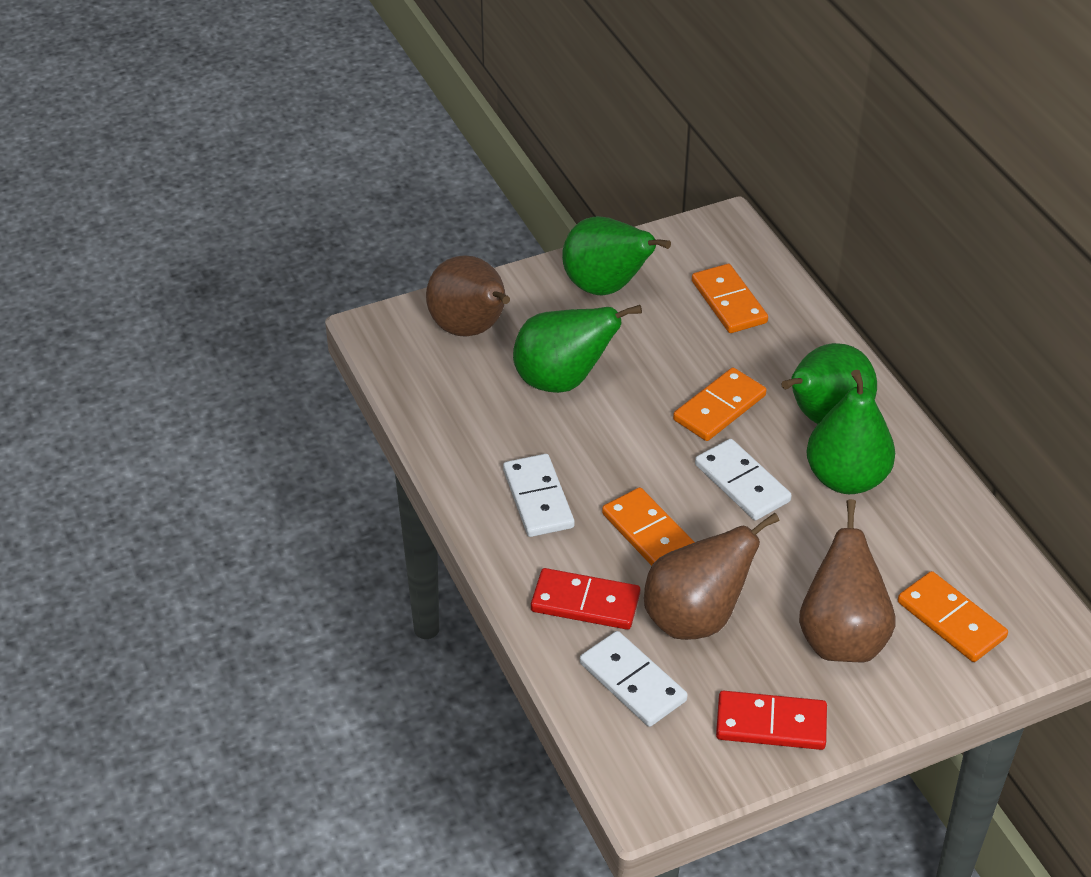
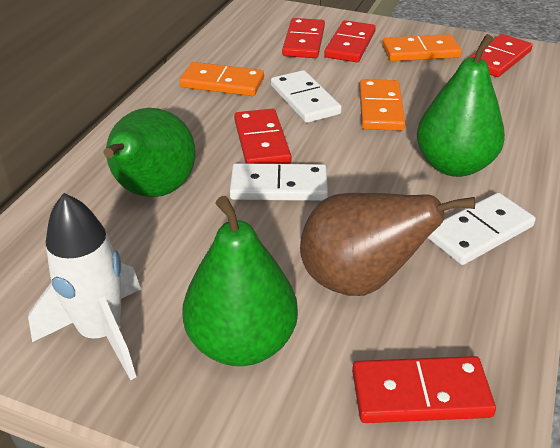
brown pear: 3 -> 1
green pear: 4 -> 3
orange domino: 4 -> 3
red domino: 2 -> 5
white rocket: 0 -> 1

